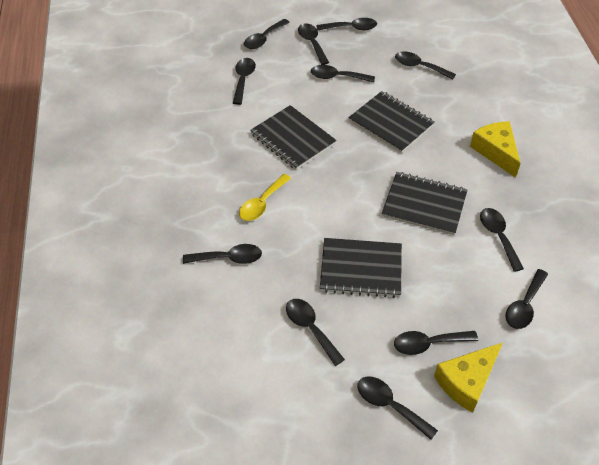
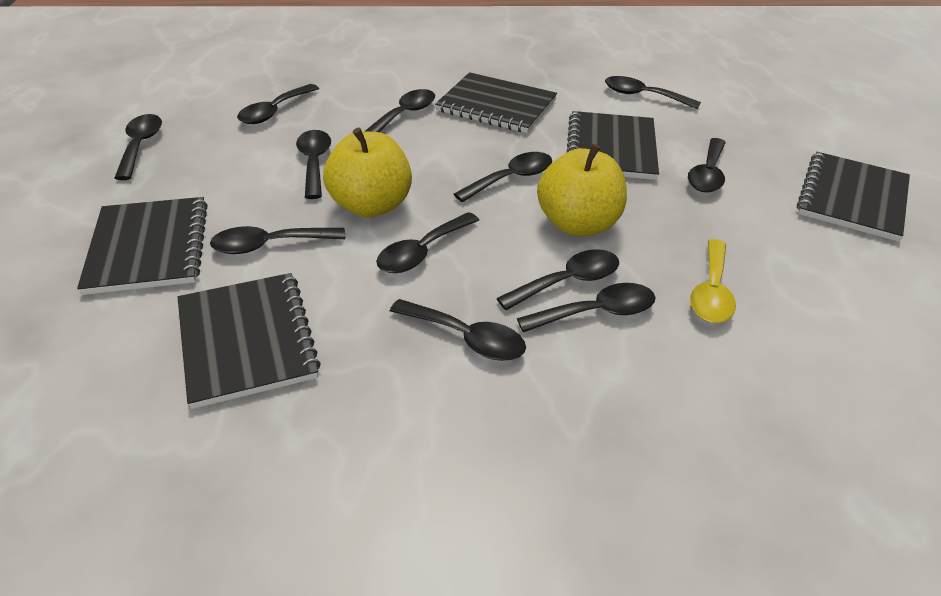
black notebook: 4 -> 5
yellow apple: 0 -> 2
yellow cheese: 2 -> 0

